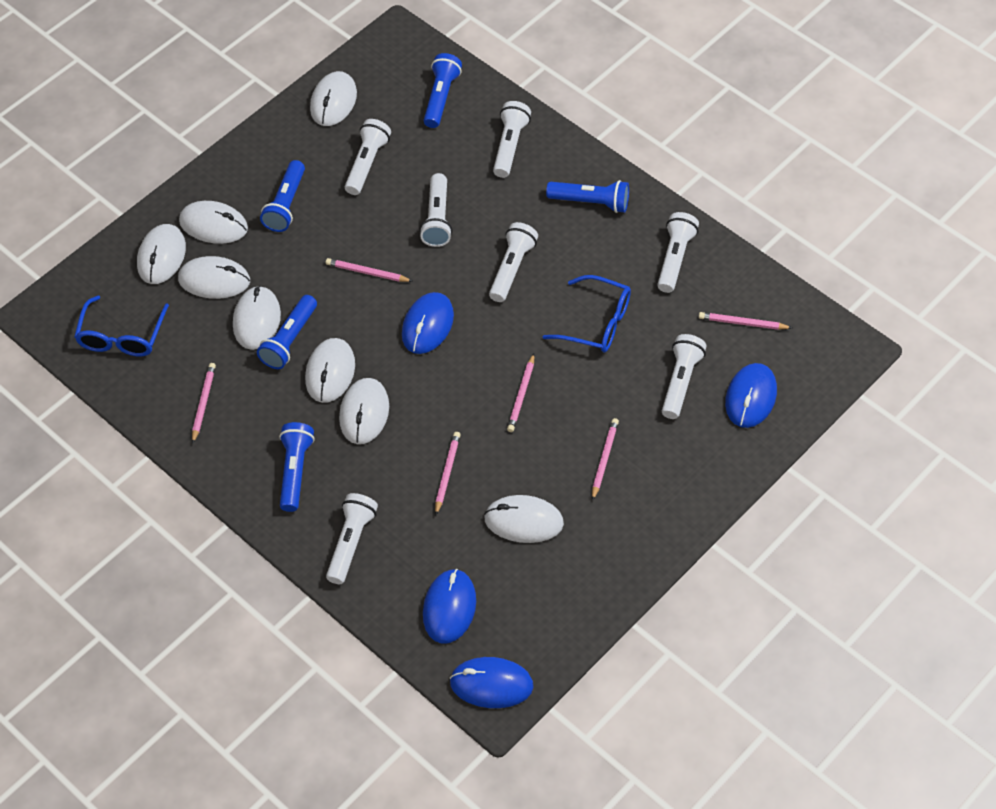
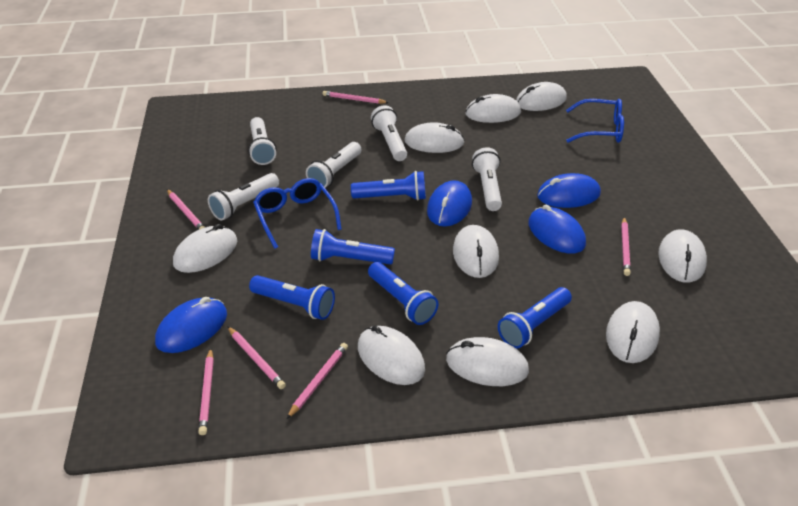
white flashlight: 7 -> 5
white mouse: 8 -> 9

